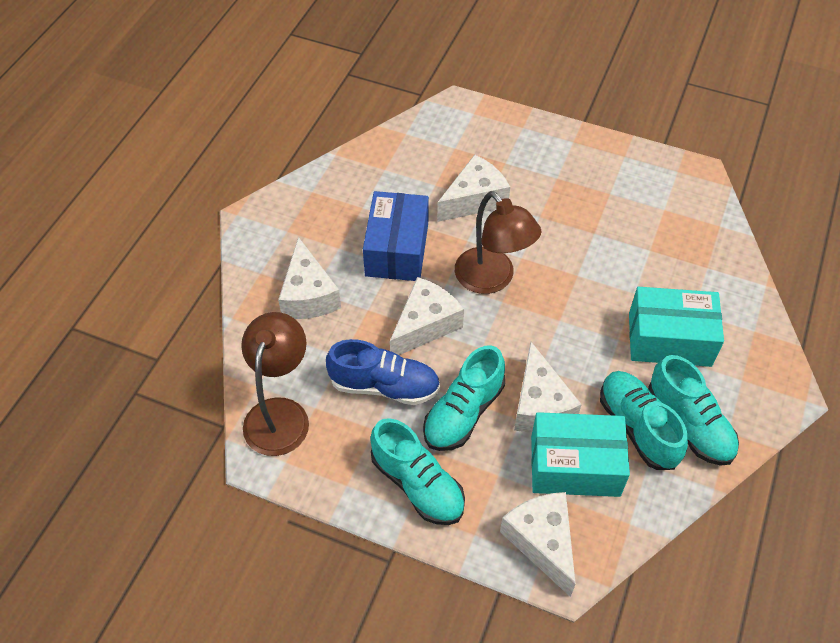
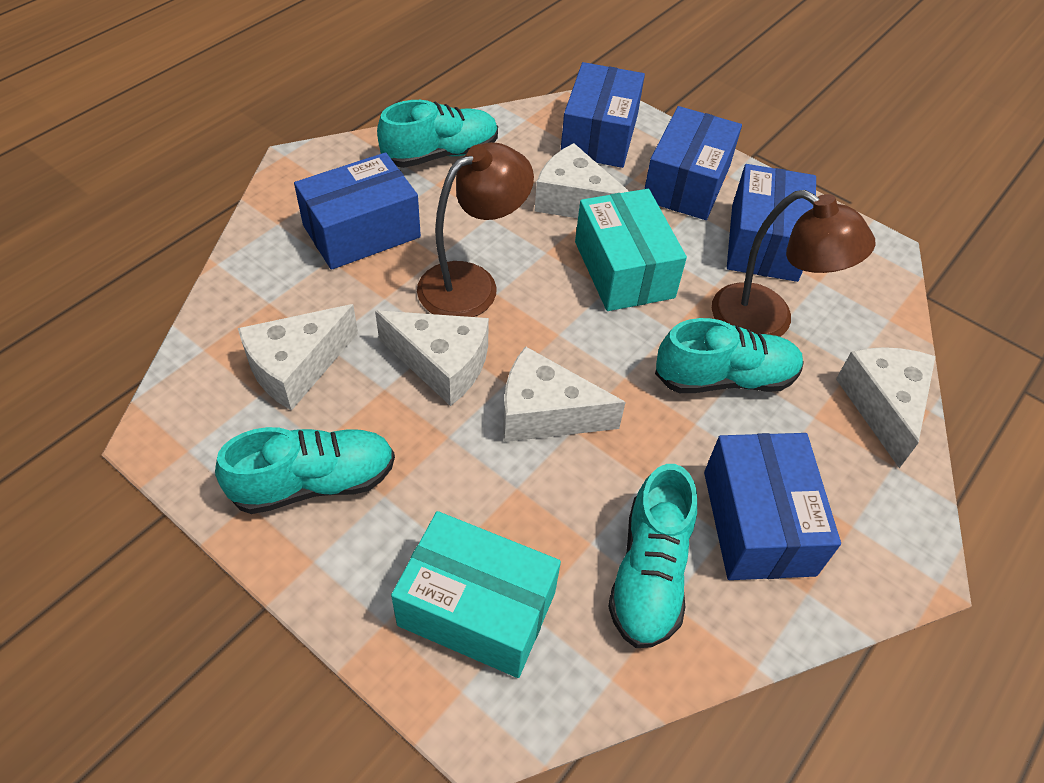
blue box: 1 -> 5
blue shoe: 1 -> 0

